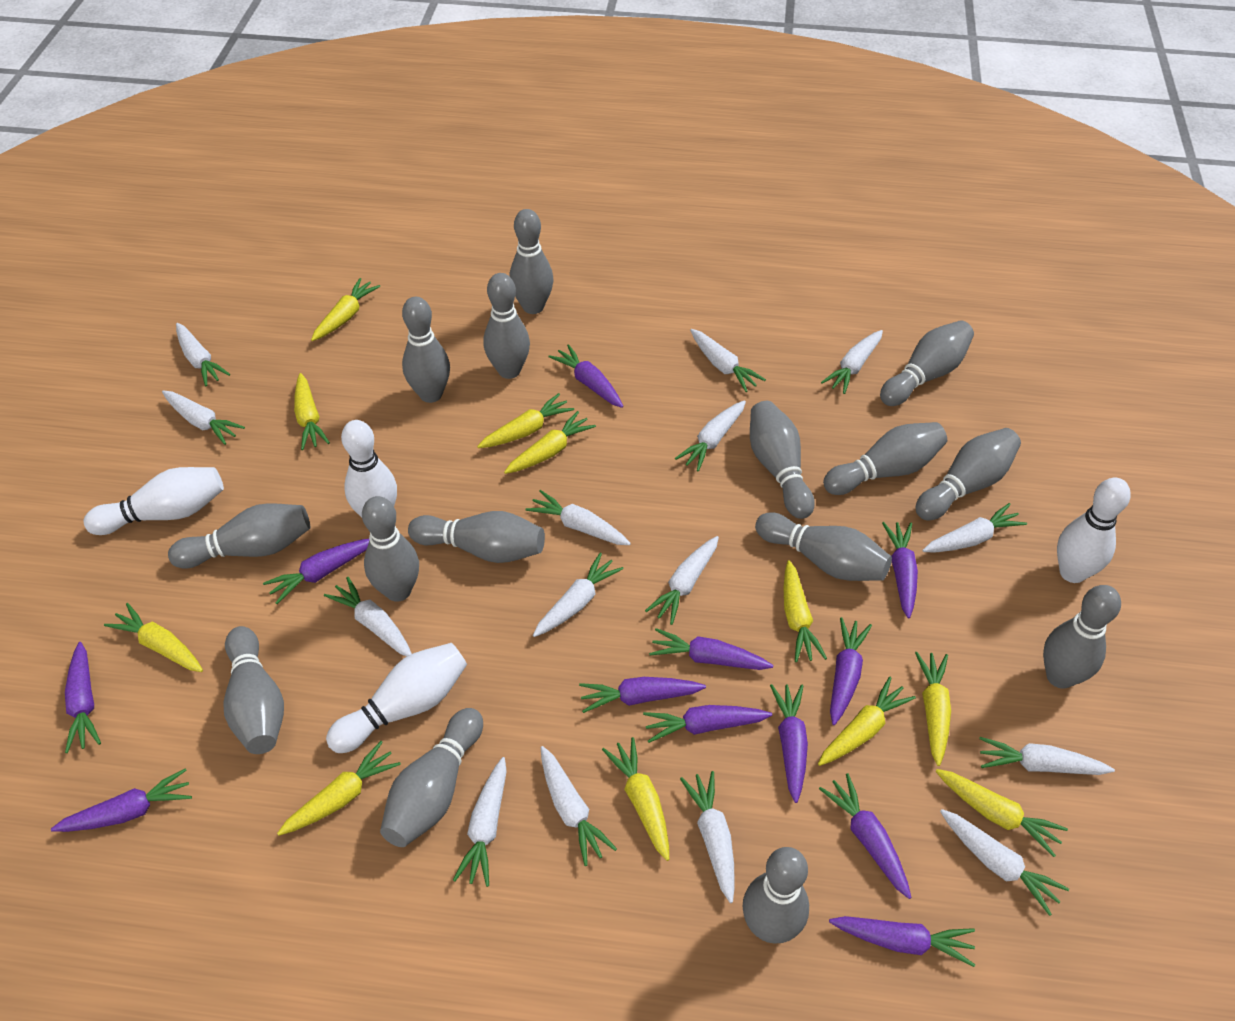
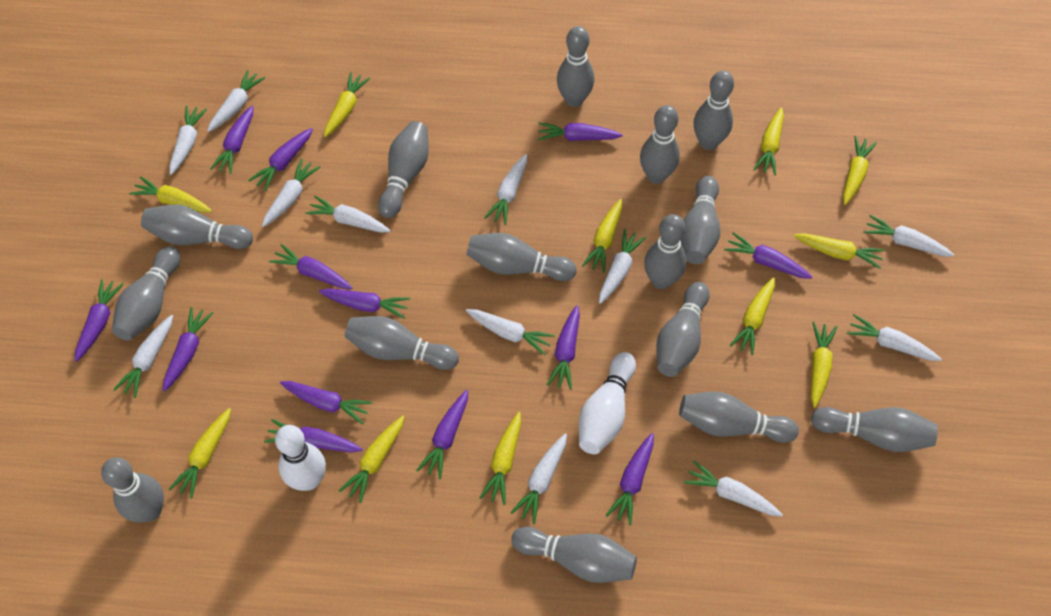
purple carrot: 12 -> 13
white bowling pin: 4 -> 2
white carrot: 15 -> 12

